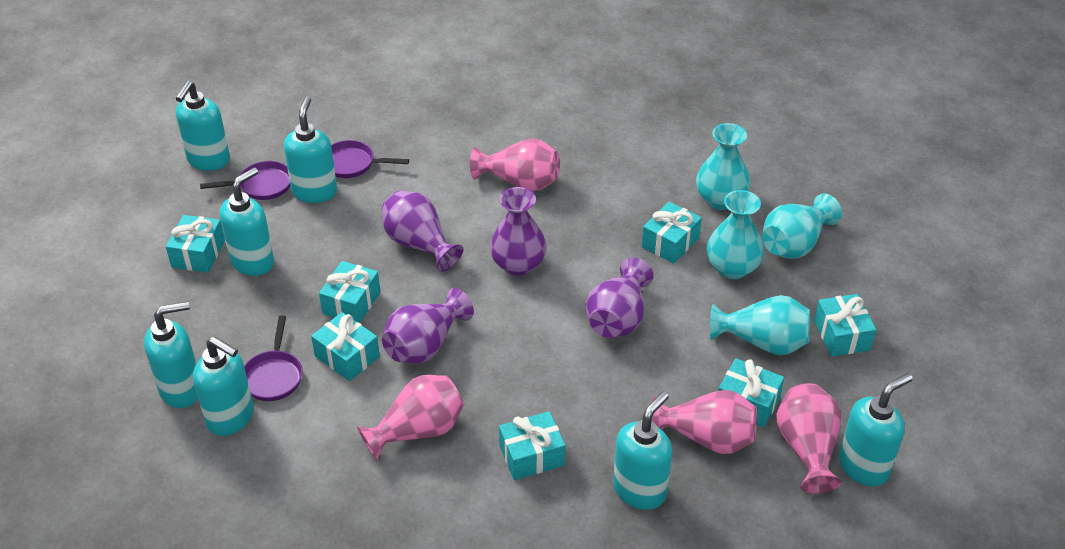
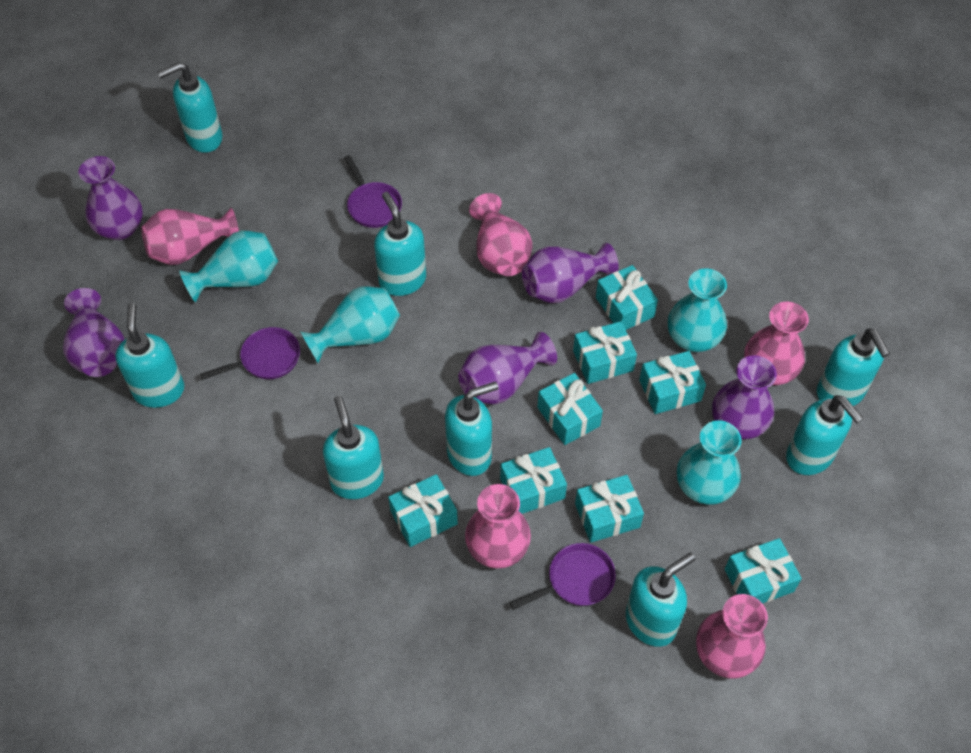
pink vase: 4 -> 5
purple vase: 4 -> 5
turquoise gift: 7 -> 8
turquoise soap dispenser: 7 -> 8

